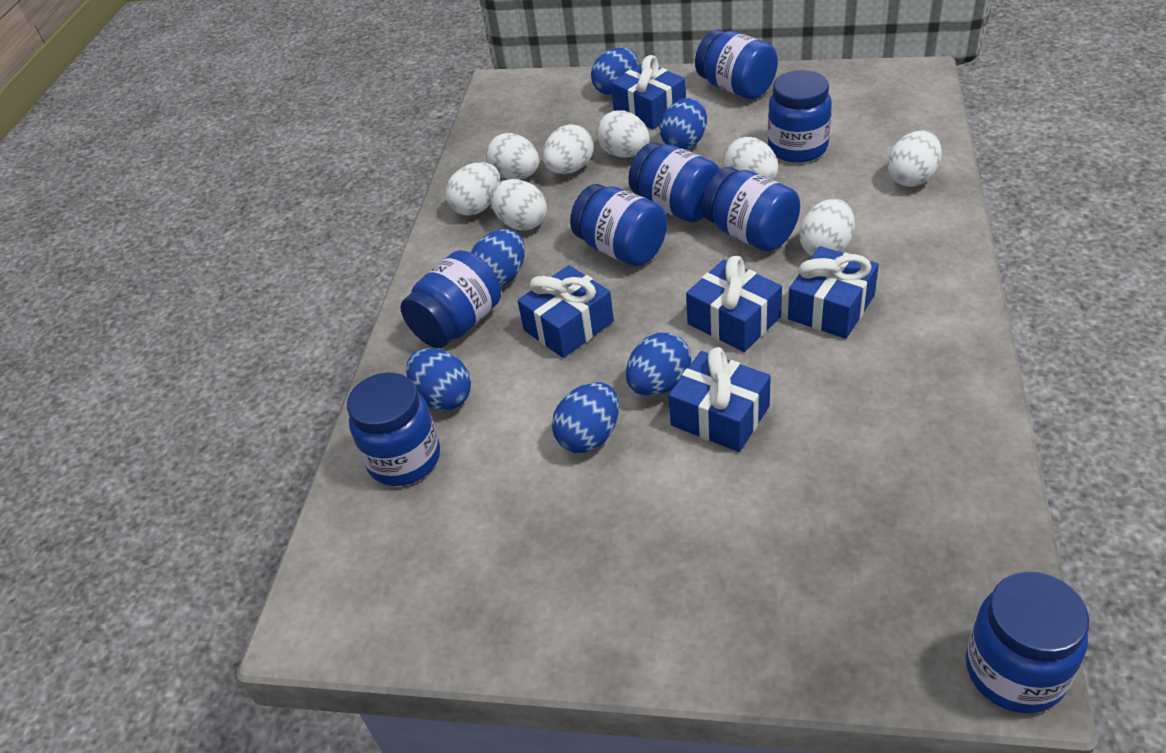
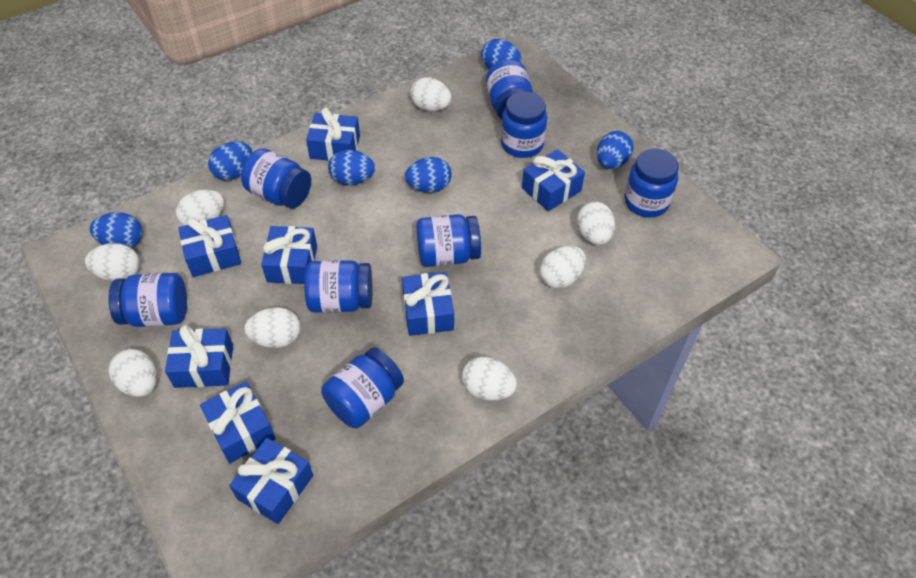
blue gift: 5 -> 8

